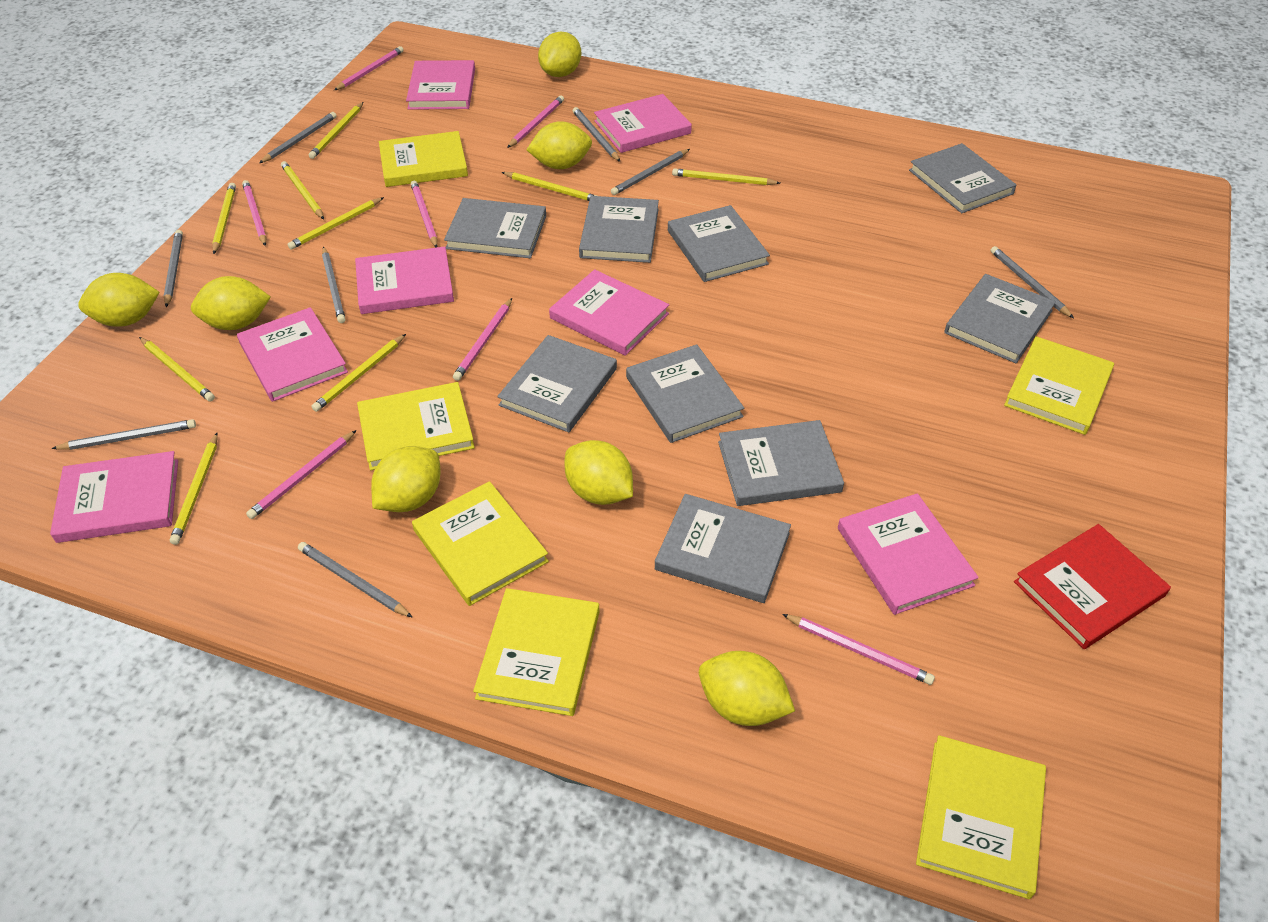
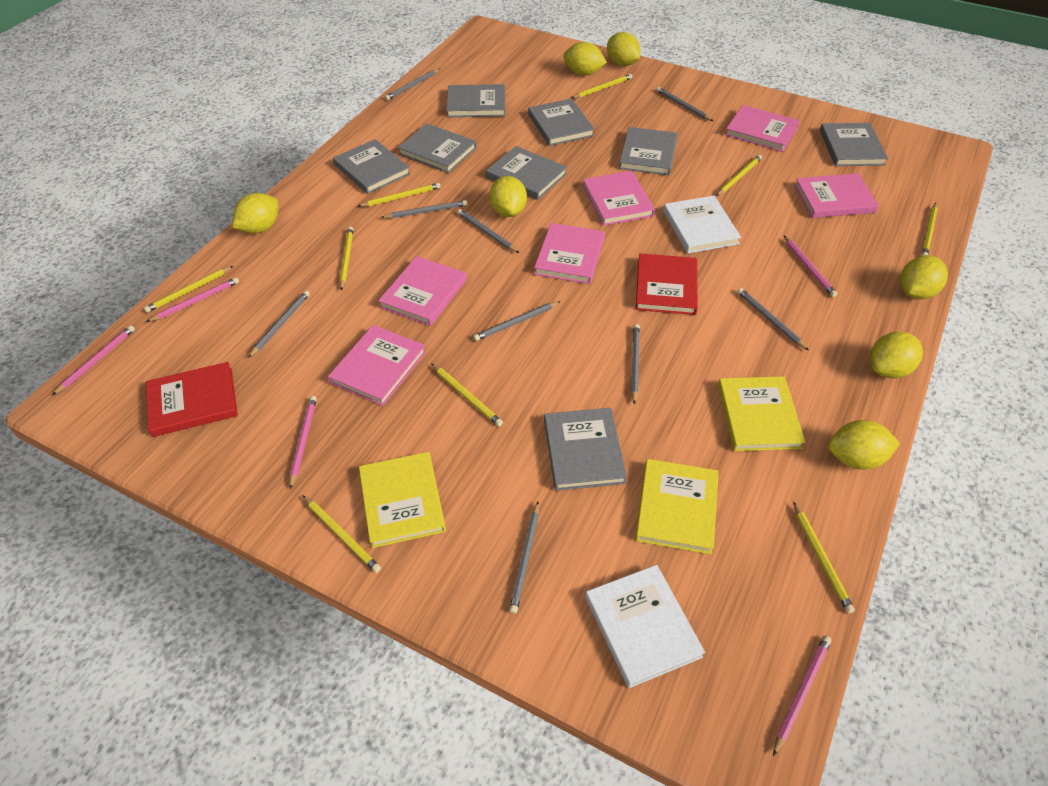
grey book: 9 -> 8
grey pencil: 8 -> 9
pink book: 7 -> 6
pink pencil: 7 -> 5
red book: 1 -> 2
white book: 0 -> 2
yellow book: 6 -> 3

